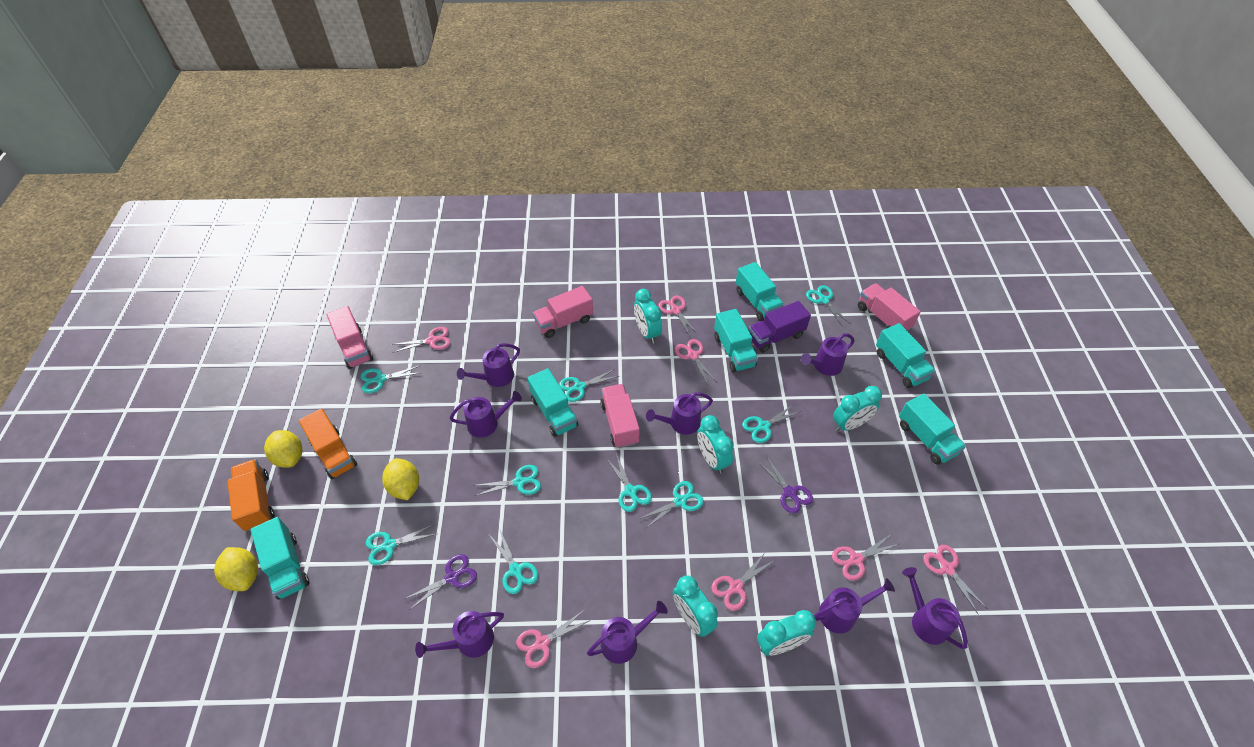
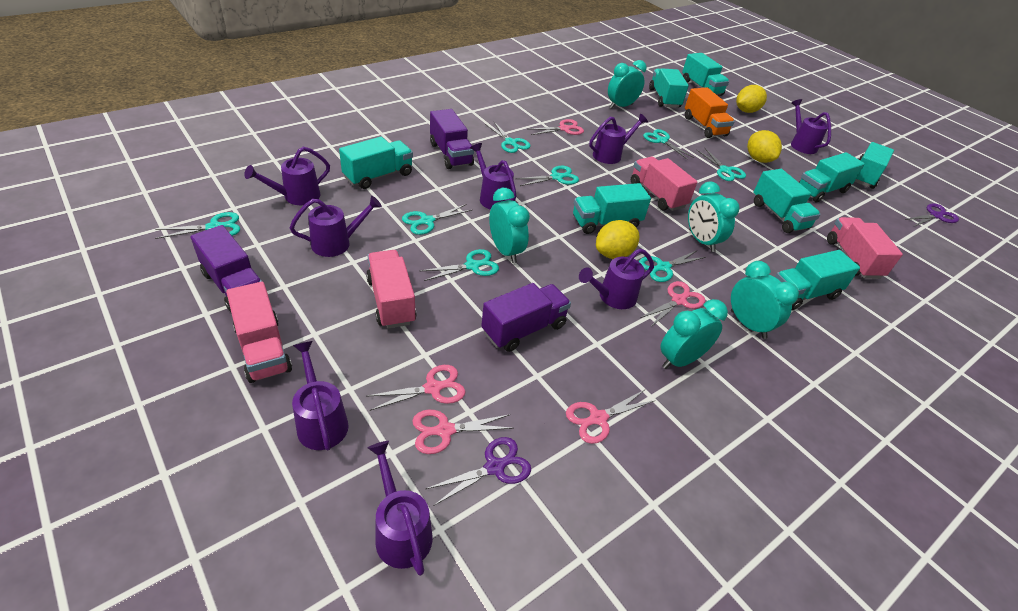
orange truck: 2 -> 1
pink scissors: 7 -> 5
purple truck: 1 -> 3
turquoise scissors: 9 -> 8
turquoise truck: 6 -> 8

